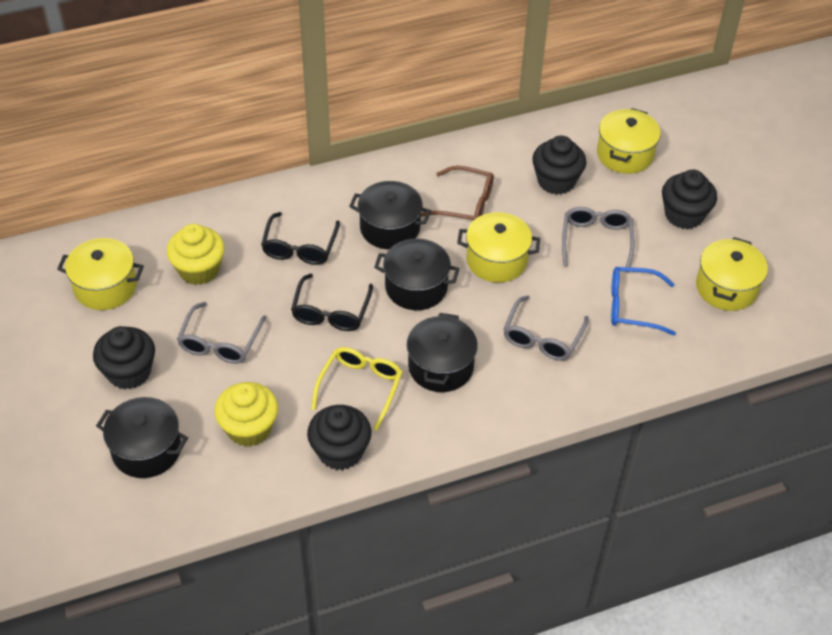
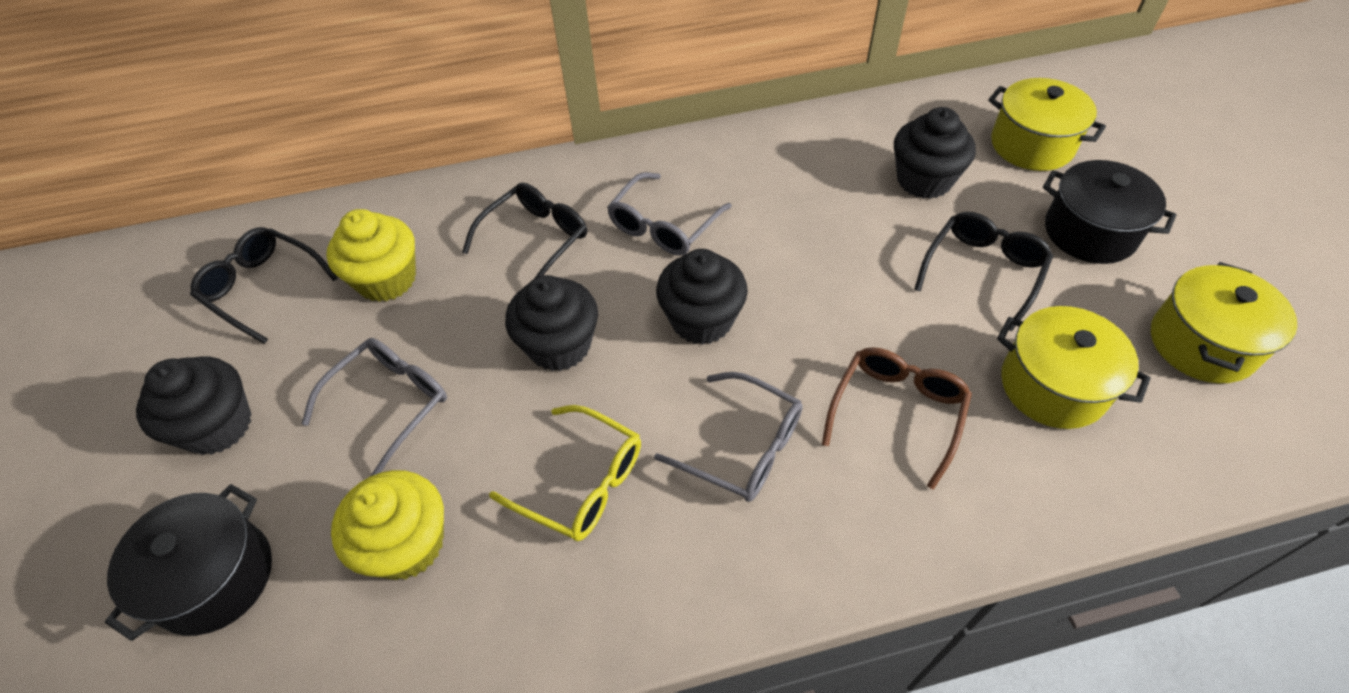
black glasses: 2 -> 3
black pot: 4 -> 2
blue glasses: 1 -> 0
yellow pot: 4 -> 3

